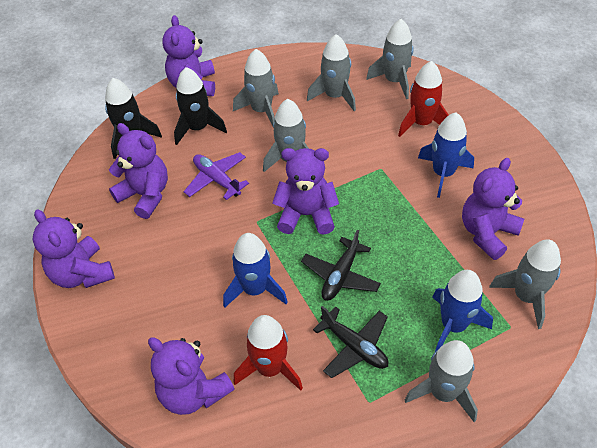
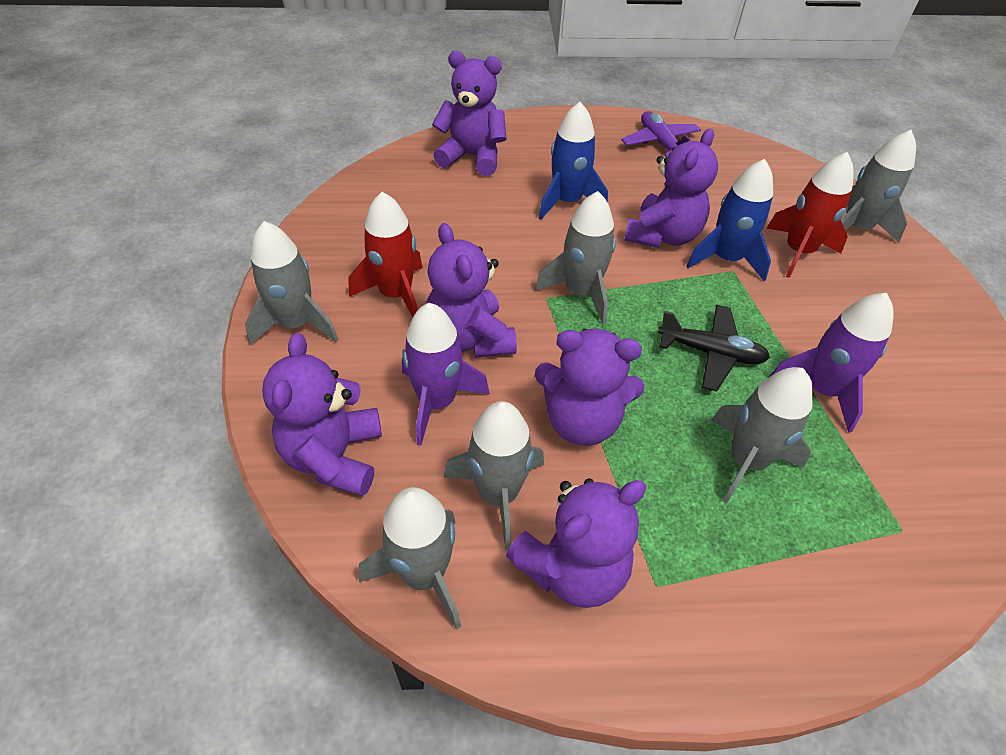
black plane: 2 -> 1
black rocket: 2 -> 0
blue rocket: 3 -> 2
purple rocket: 0 -> 2

